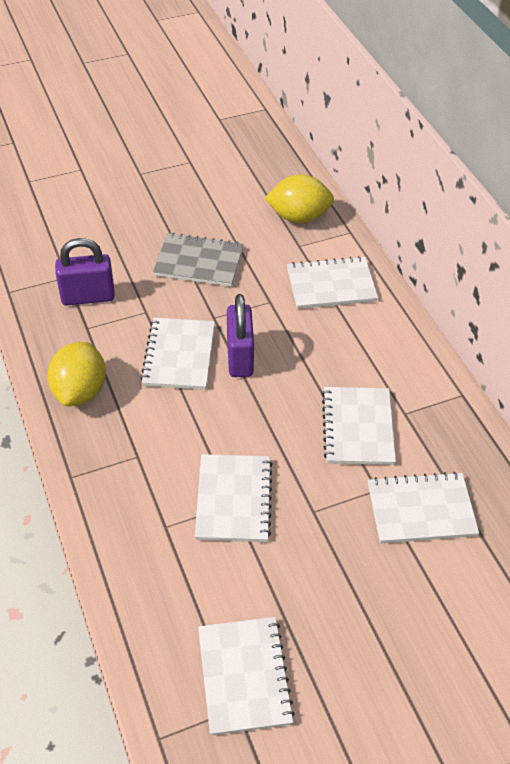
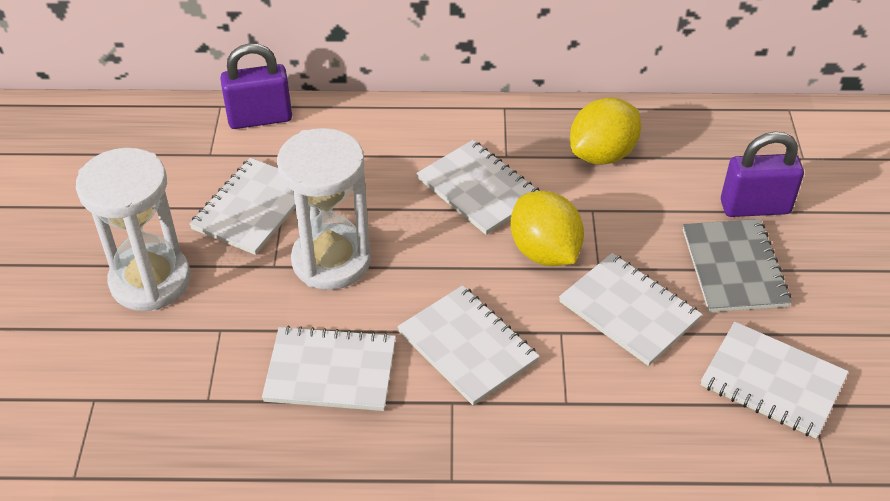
white hourglass: 0 -> 2

